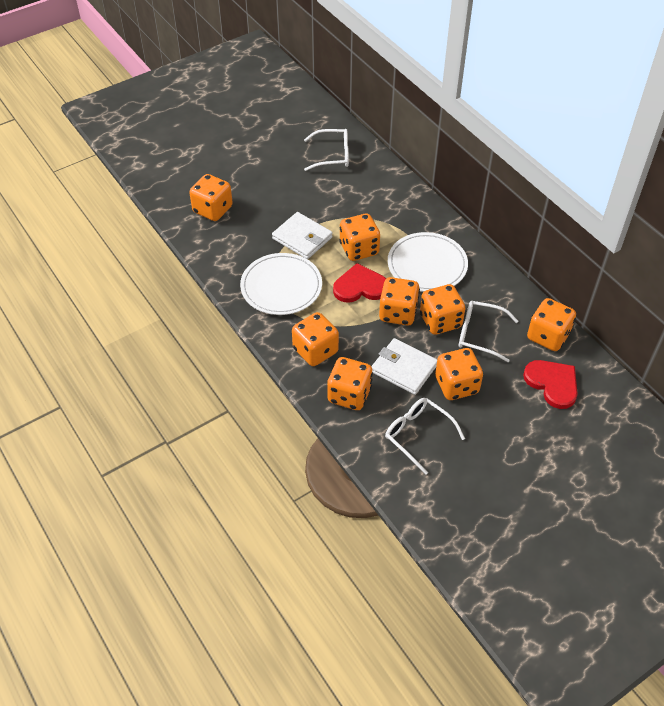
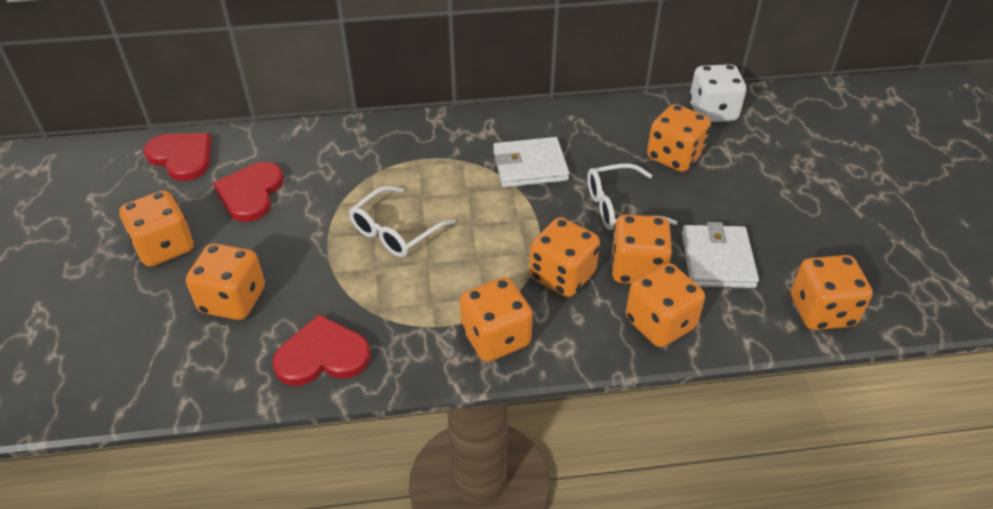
red heart: 2 -> 3
white dice: 0 -> 1
white glasses: 3 -> 2
white plate: 2 -> 0

